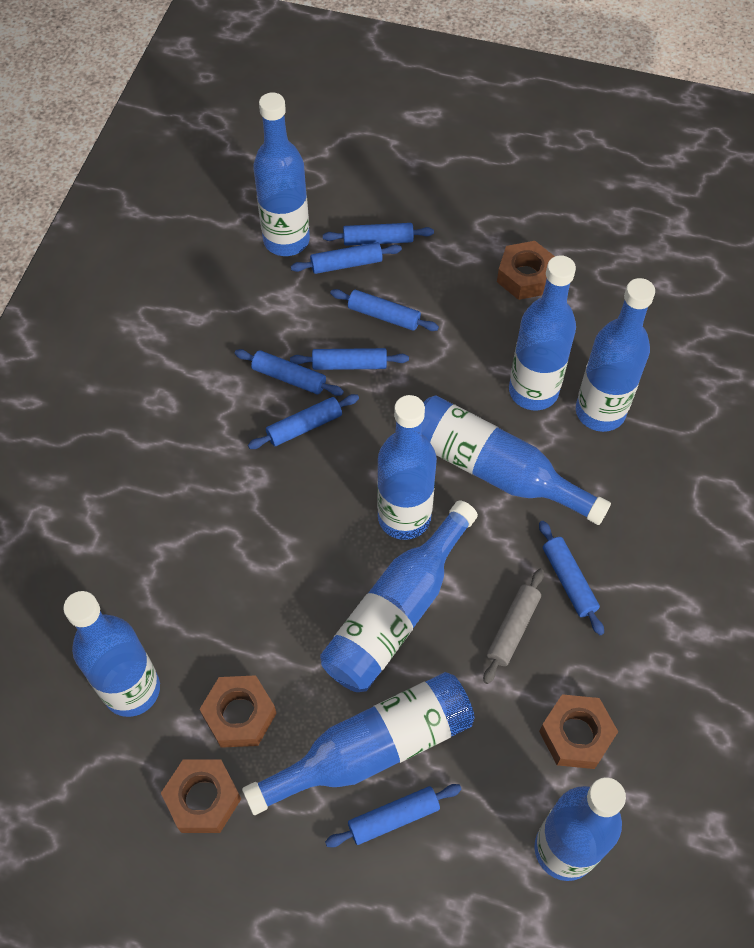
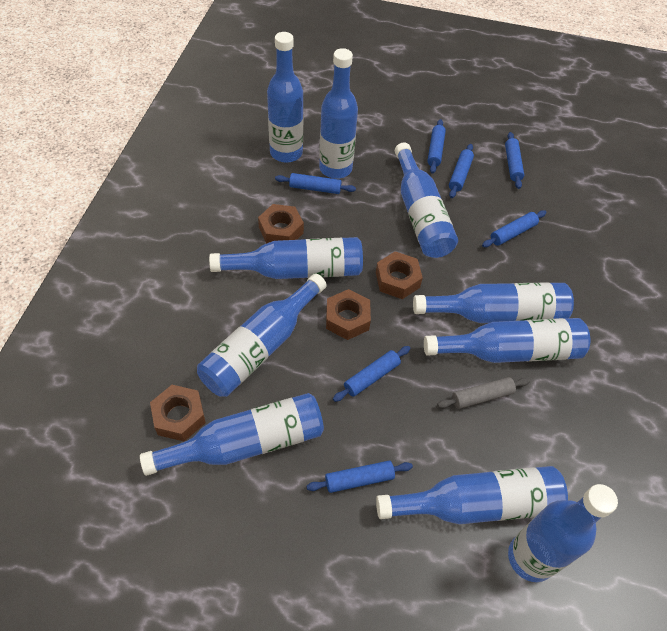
blue bottle: 9 -> 10
blue rolling pin: 8 -> 7

